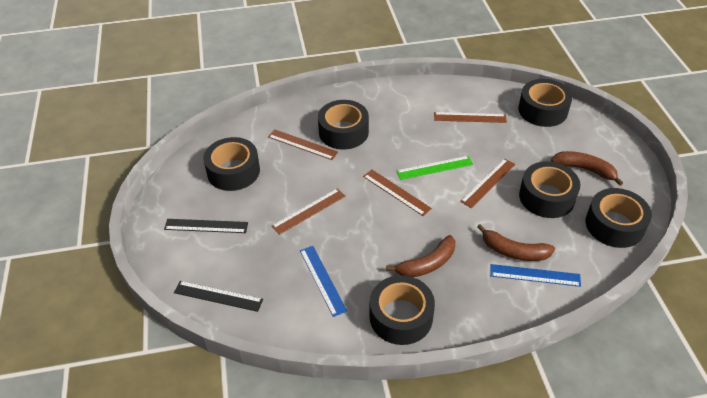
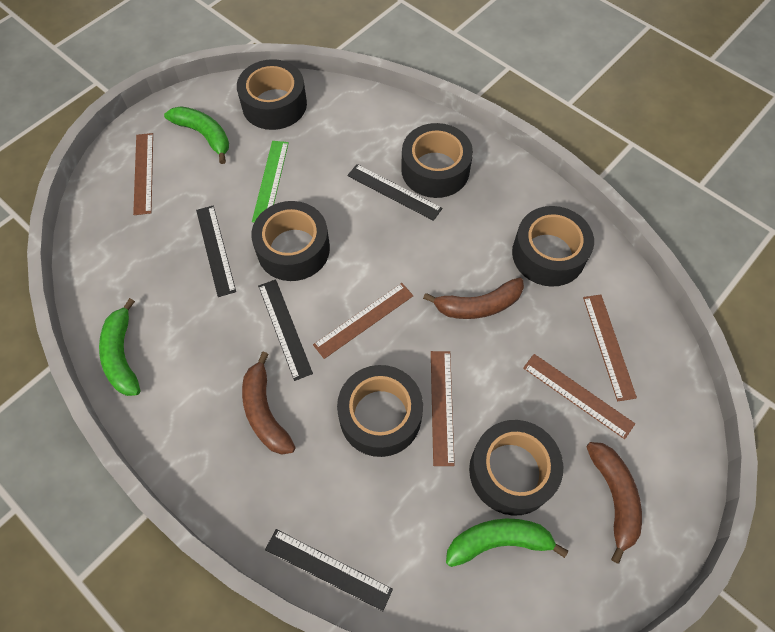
black ruler: 2 -> 4
blue ruler: 2 -> 0
green banana: 0 -> 3

